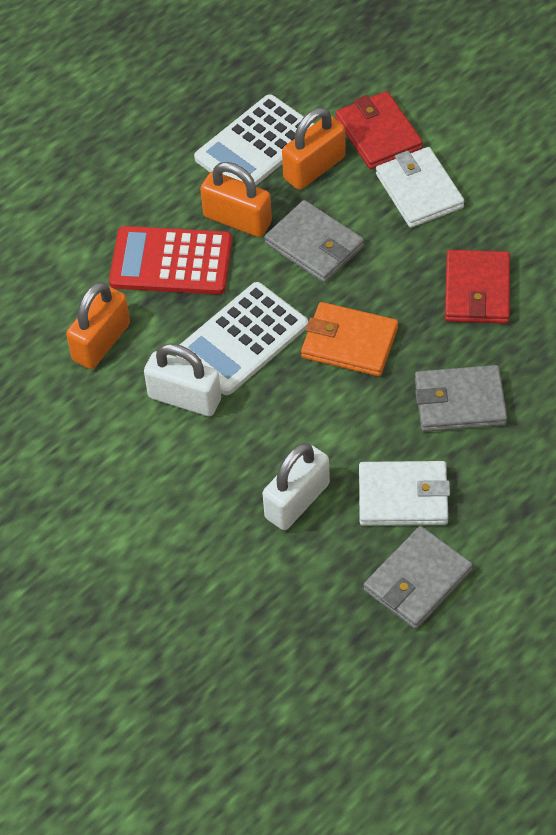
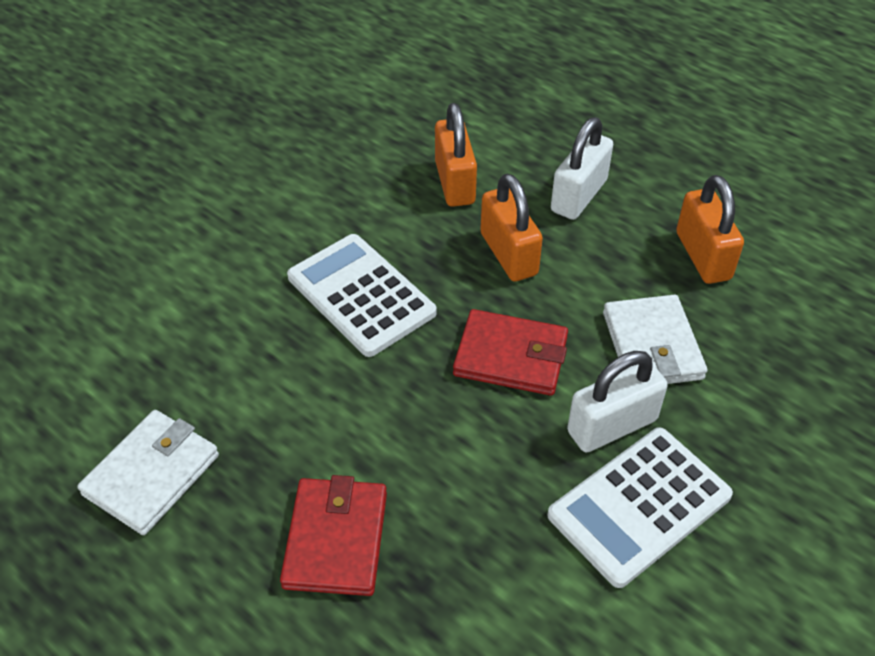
grey wallet: 3 -> 0
orange wallet: 1 -> 0
red calculator: 1 -> 0

